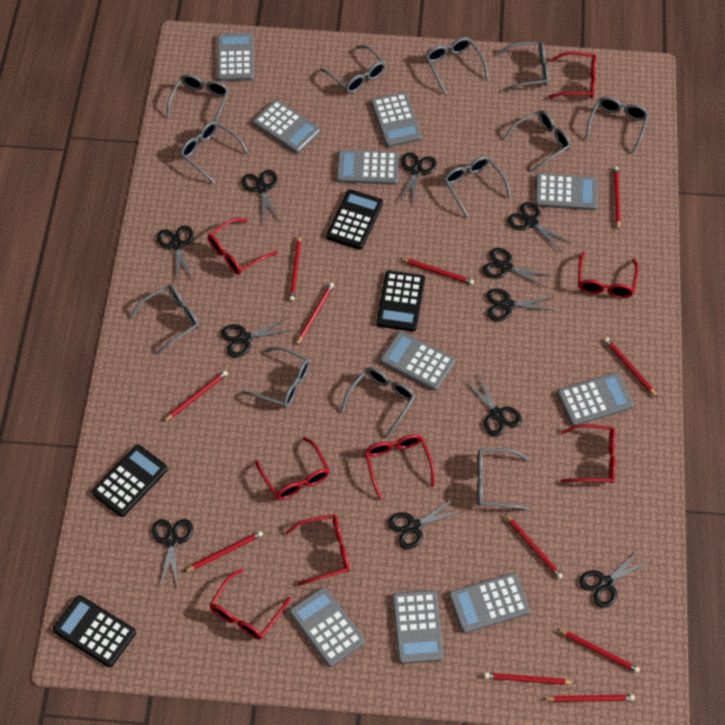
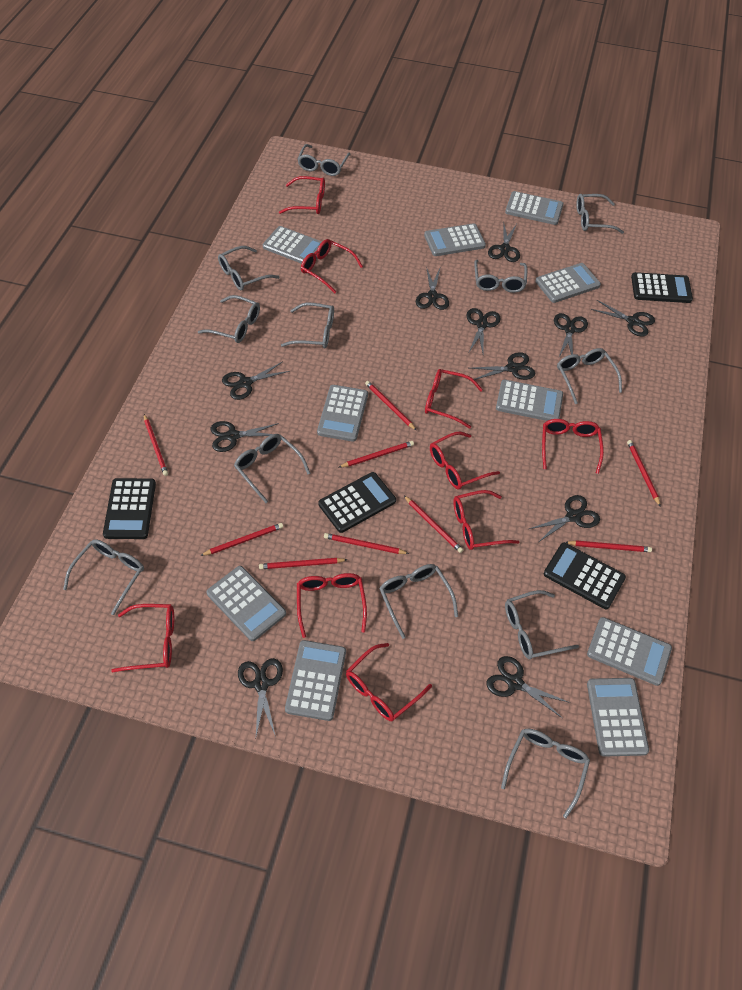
red glasses: 8 -> 9
red pencil: 11 -> 9

